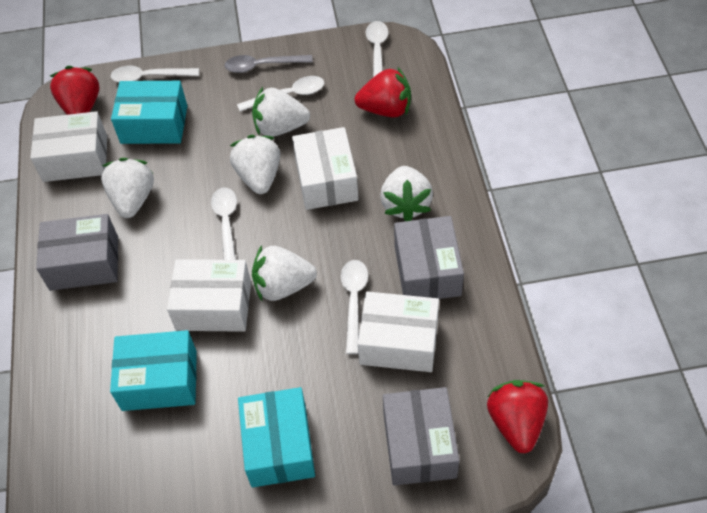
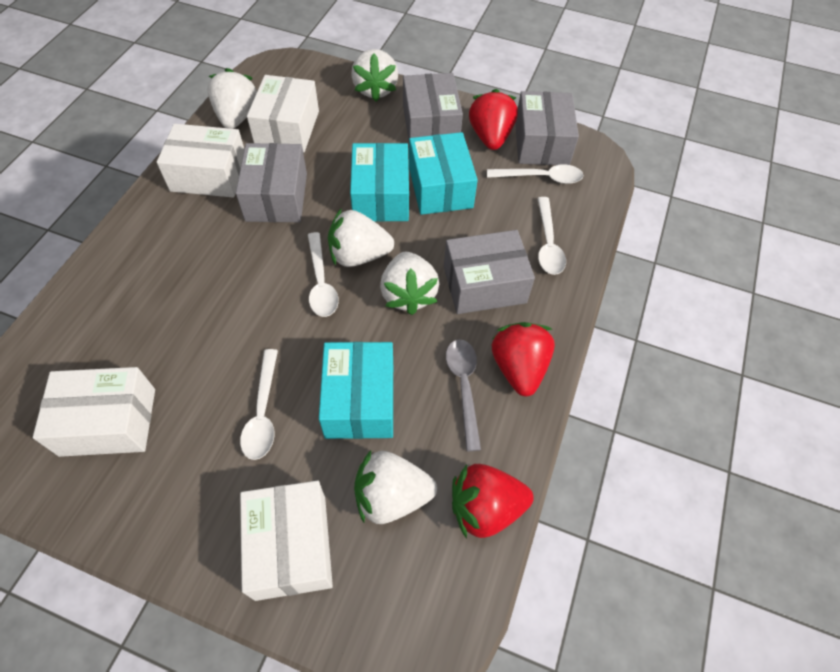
grey box: 3 -> 4
white spoon: 5 -> 4

